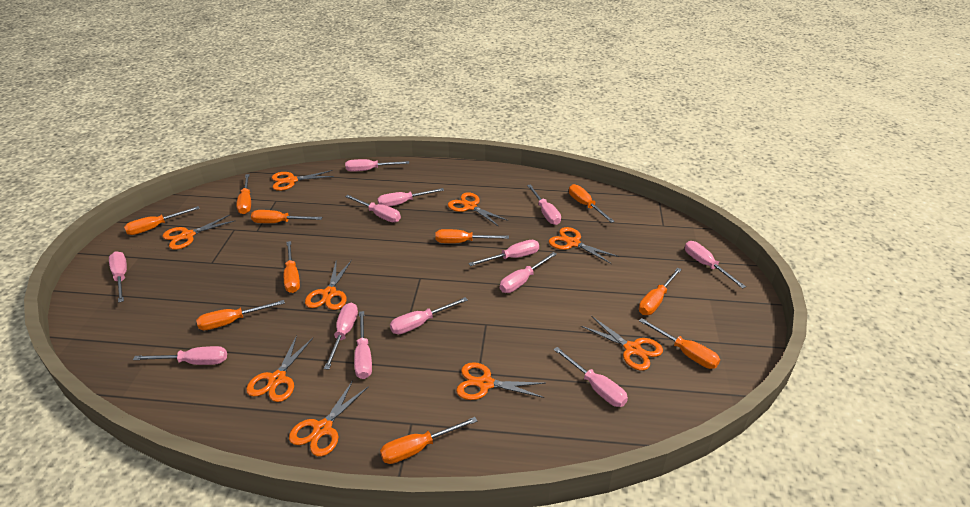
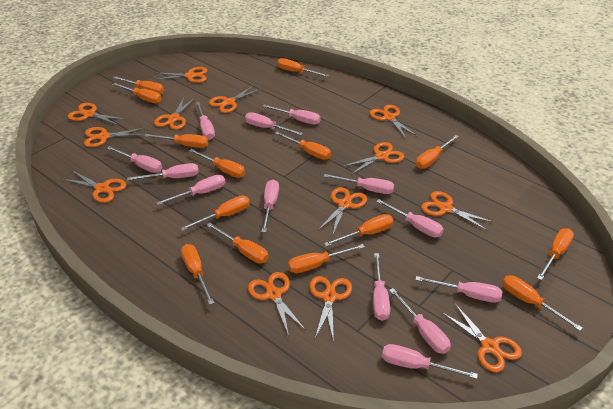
orange scissors: 9 -> 13
orange screwdriver: 10 -> 14

